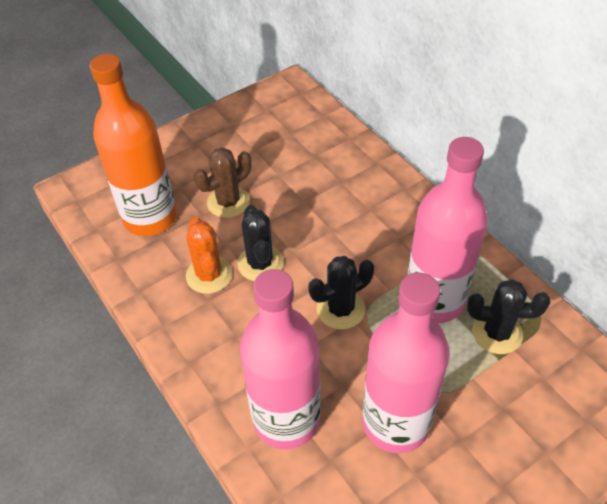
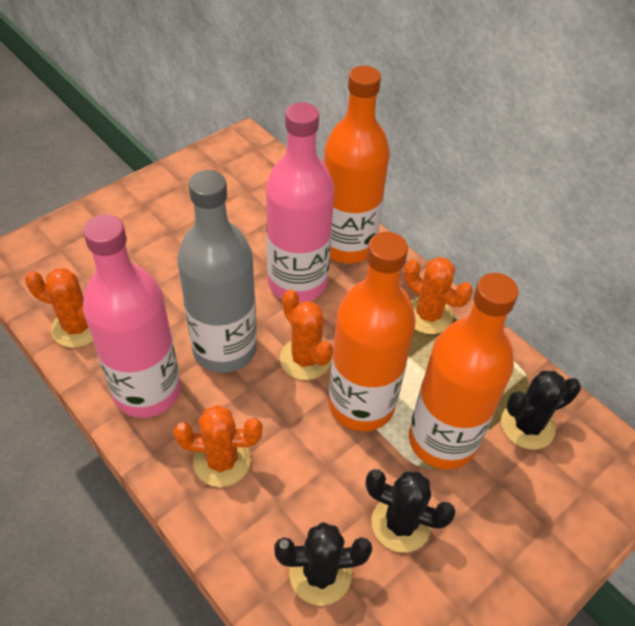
brown cactus: 1 -> 0
grey bottle: 0 -> 1
orange bottle: 1 -> 3
orange cactus: 1 -> 4
pink bottle: 3 -> 2

